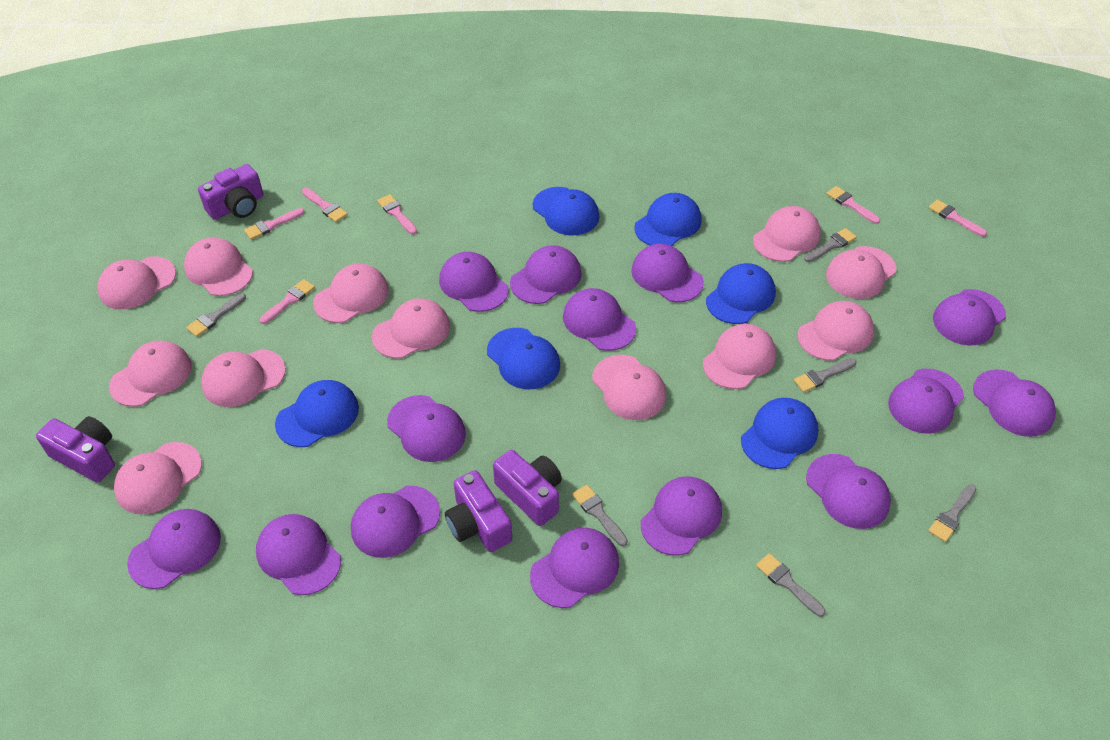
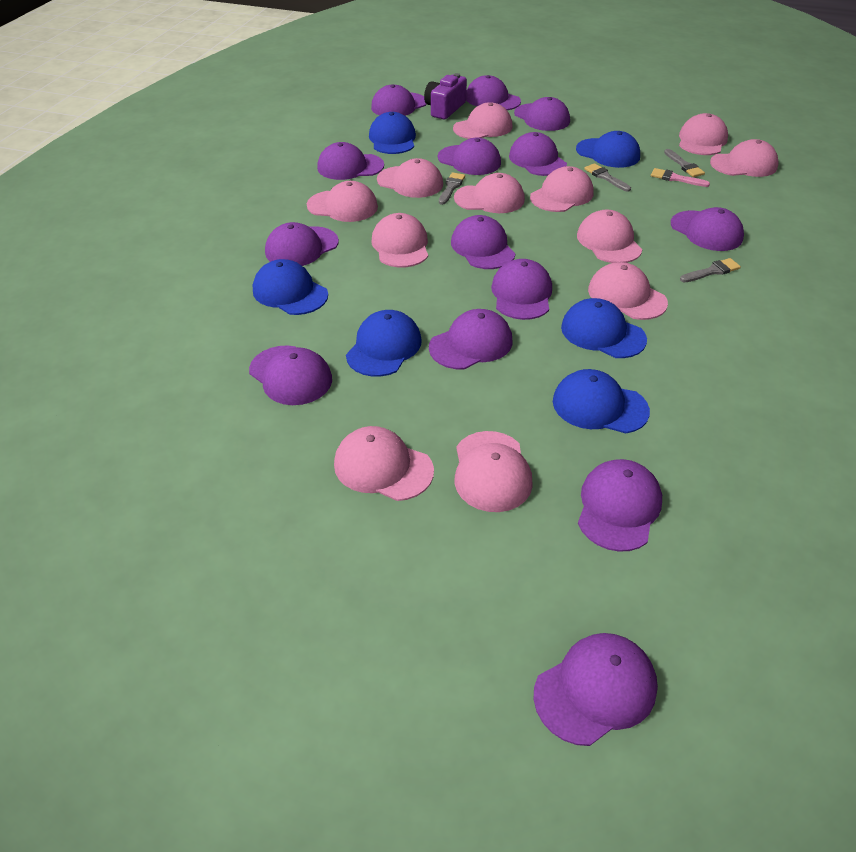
grey brush: 6 -> 4
pink brush: 6 -> 1
purple camera: 4 -> 1

